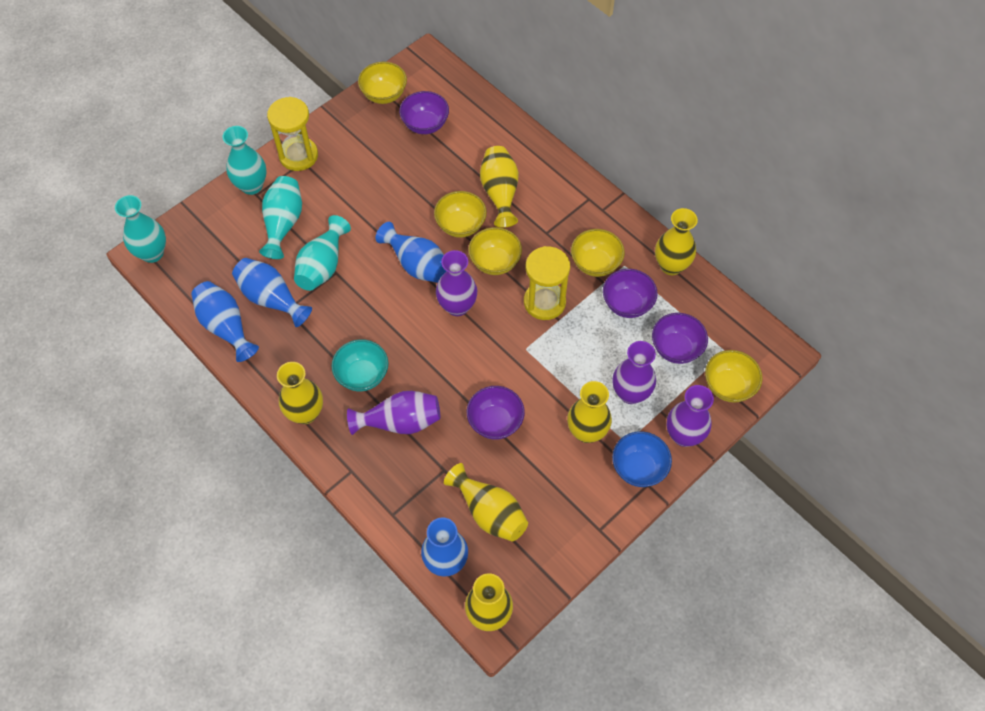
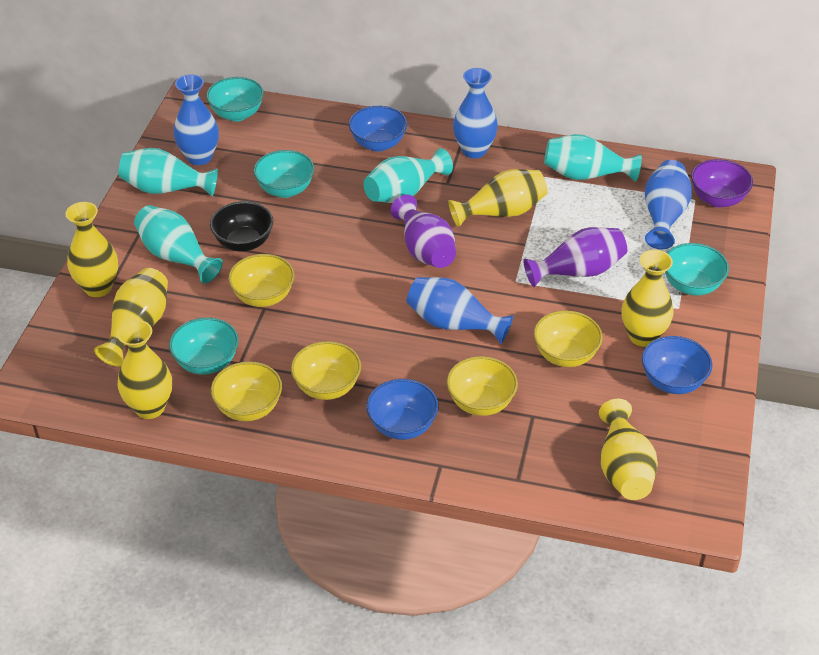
black bowl: 0 -> 1
blue bowl: 1 -> 3
purple bowl: 4 -> 1
purple vase: 4 -> 2
turquoise bowl: 1 -> 4
yellow hourglass: 2 -> 0

